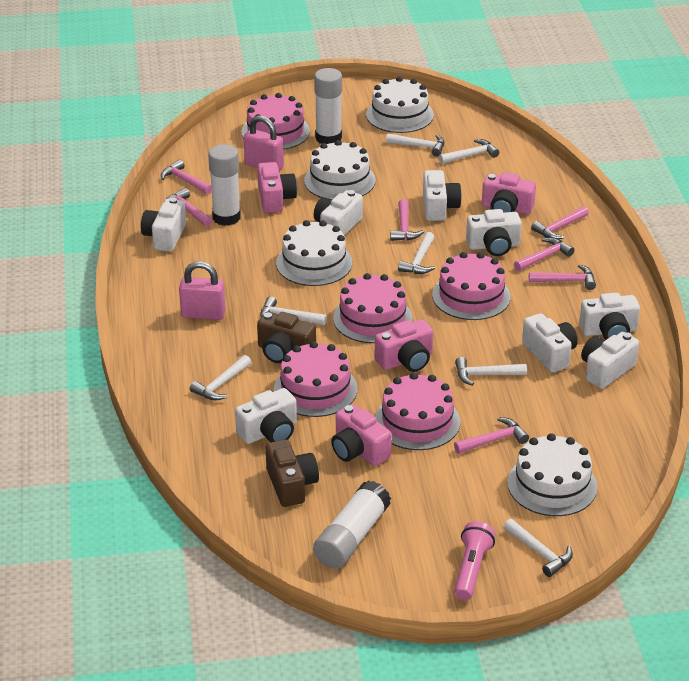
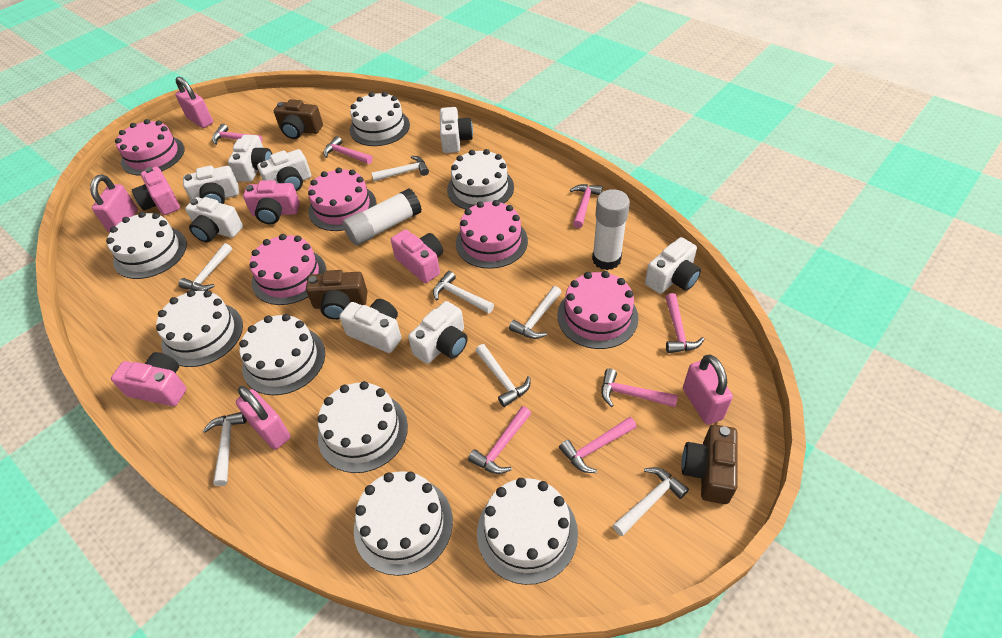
brown camera: 2 -> 3
pink flashlight: 1 -> 0
pink padlock: 2 -> 4
white cake: 4 -> 8
white glue stick: 3 -> 2

